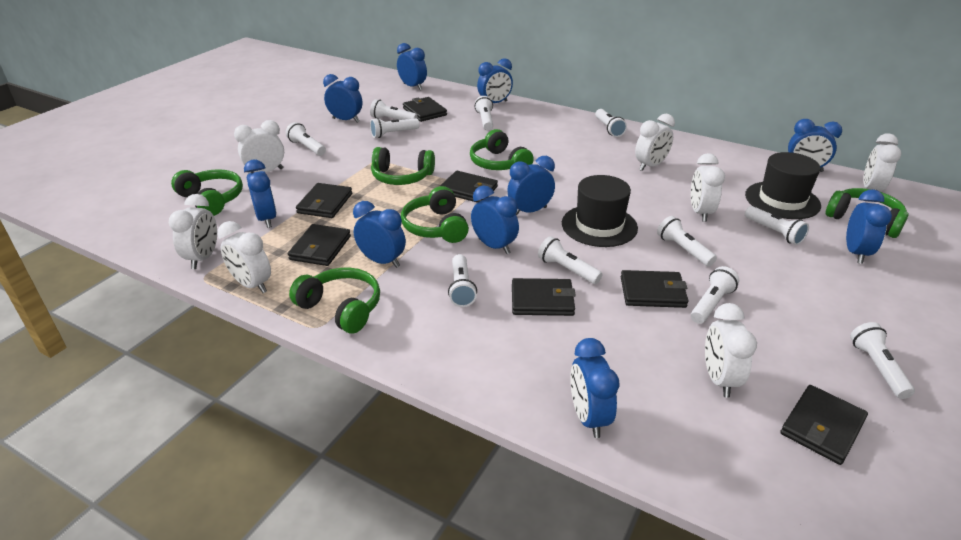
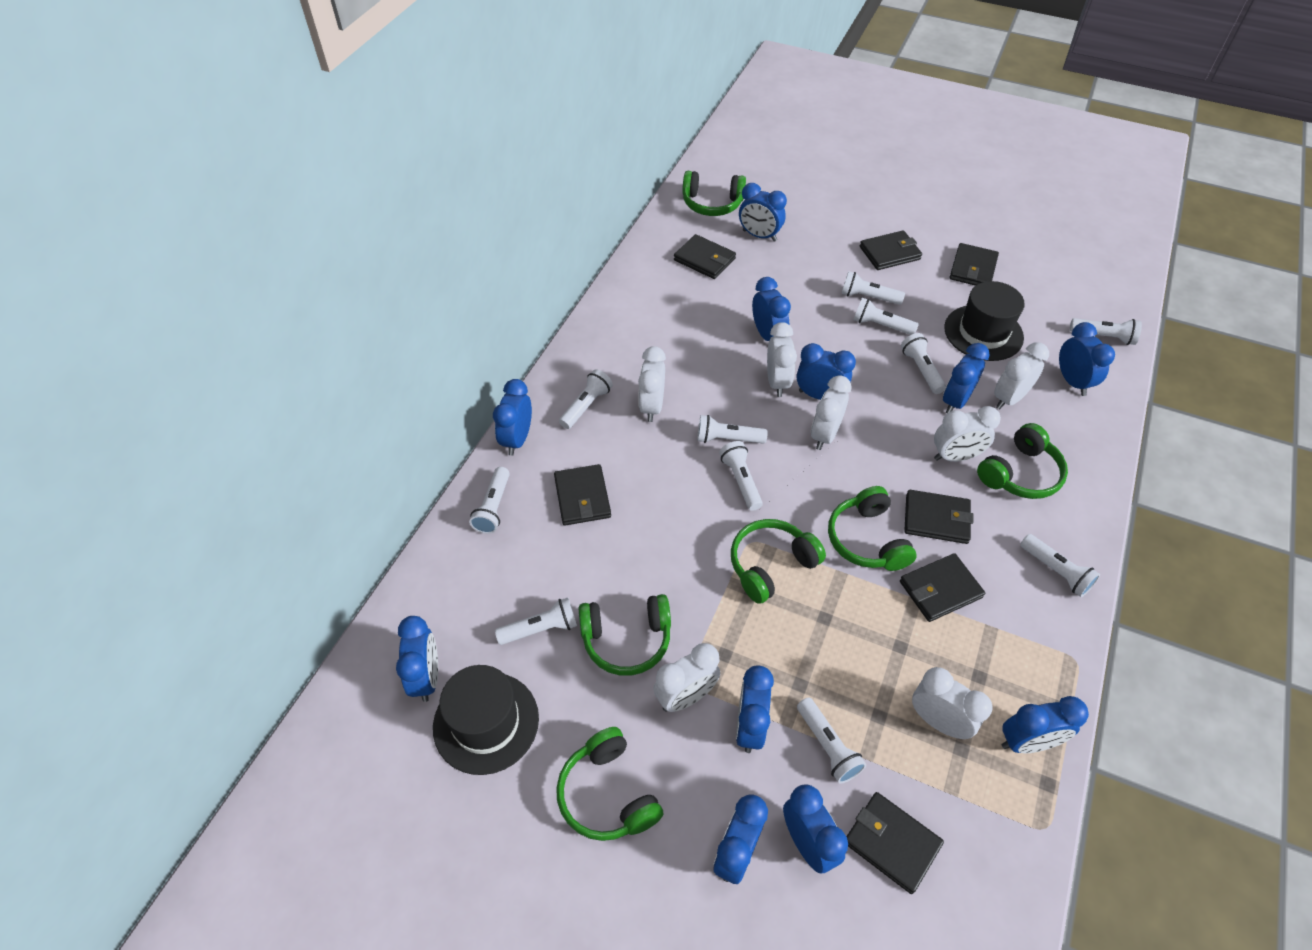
blue clock: 10 -> 11

